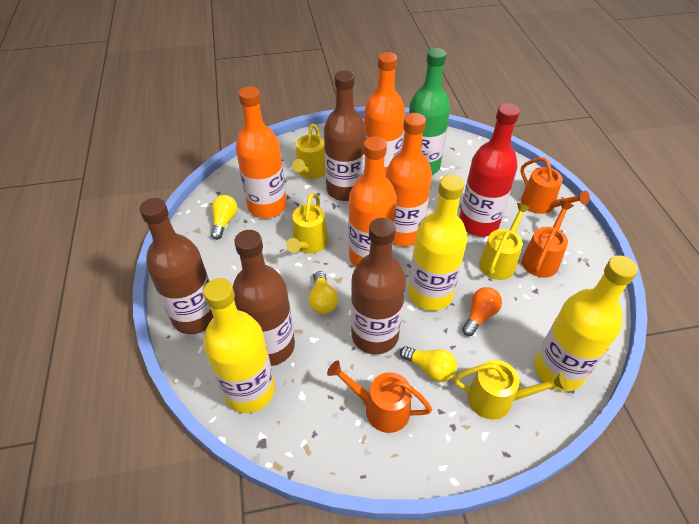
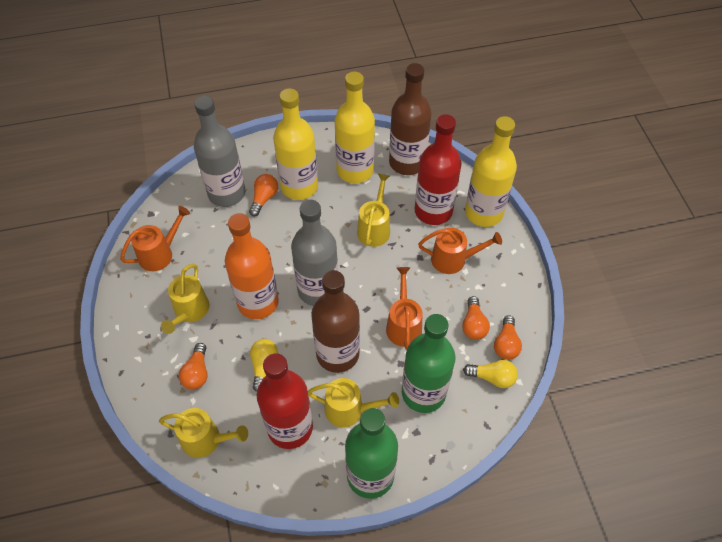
brown bottle: 4 -> 2
green bottle: 1 -> 2
grey bottle: 0 -> 2
orange bottle: 4 -> 1
orange light bulb: 1 -> 4
red bottle: 1 -> 2
yellow light bulb: 3 -> 2

